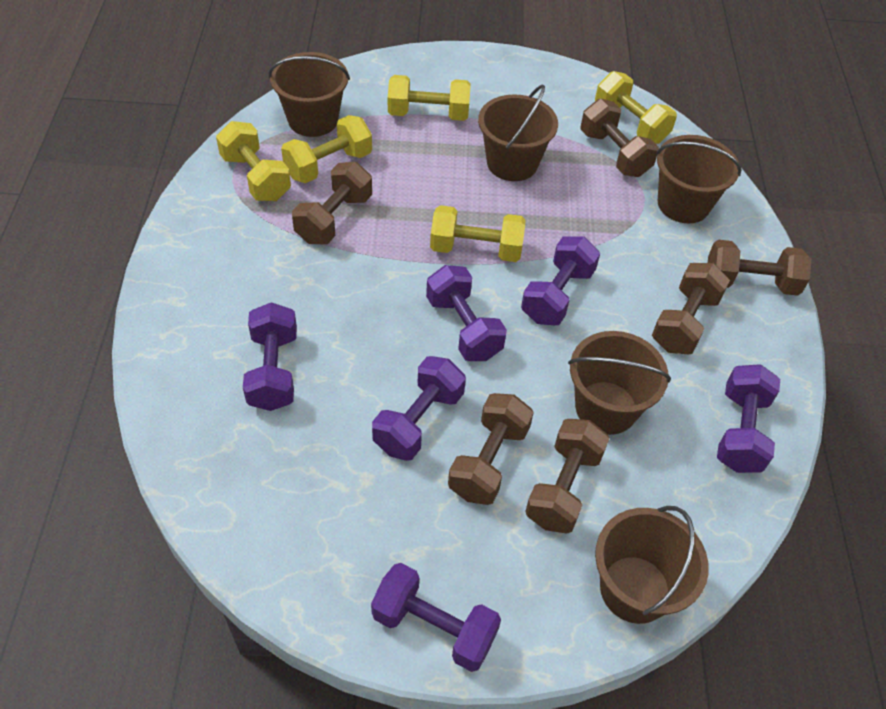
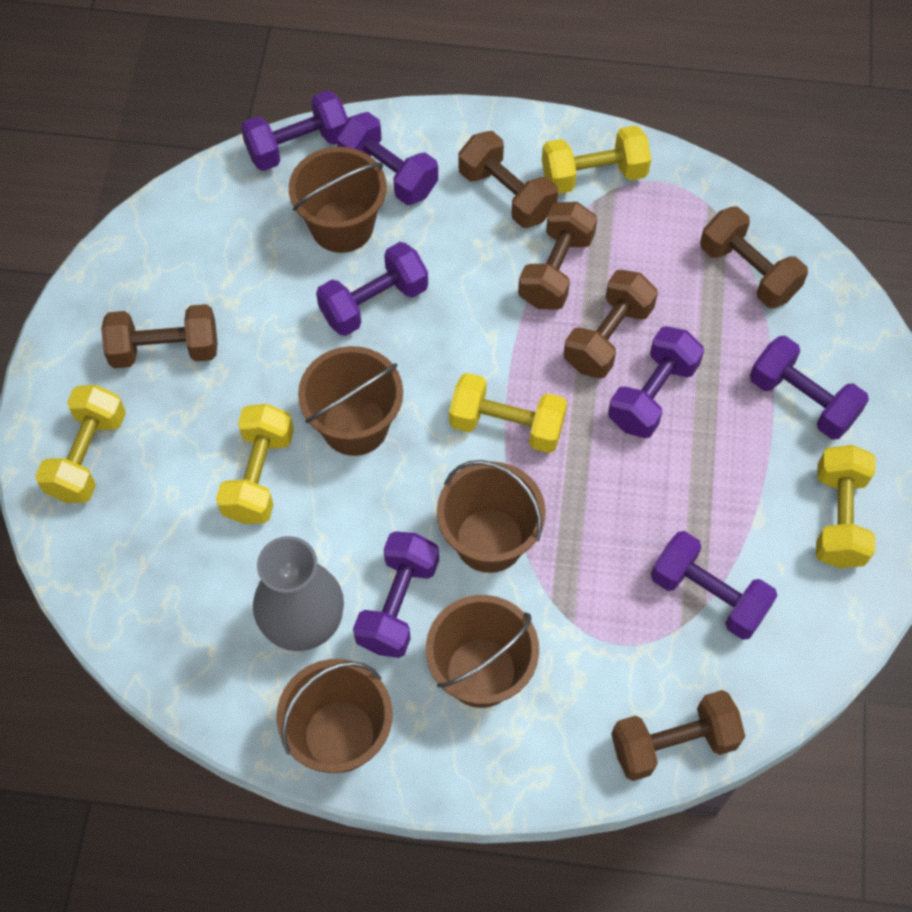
grey vase: 0 -> 1
purple dumbbell: 6 -> 7

